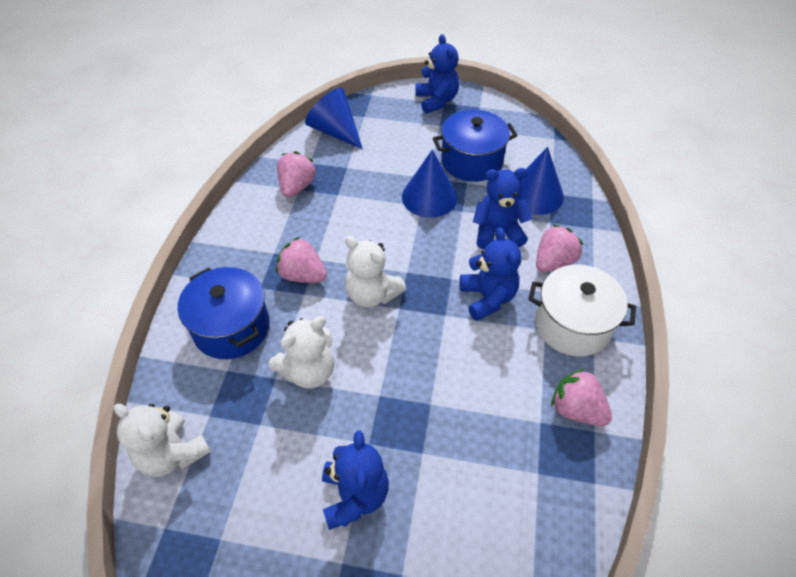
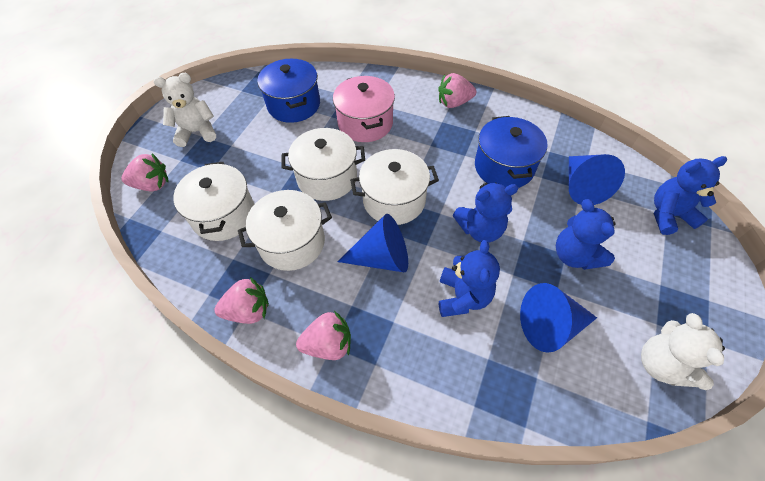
pink pot: 0 -> 1
white pot: 1 -> 4
white teddy bear: 3 -> 2

